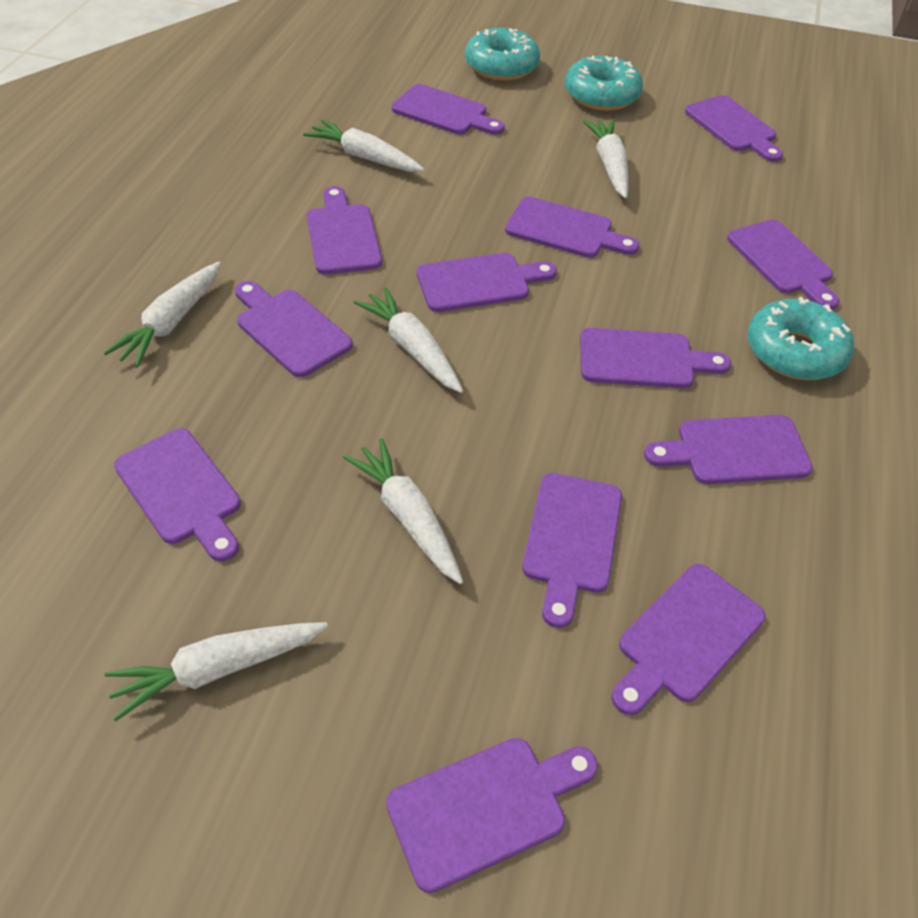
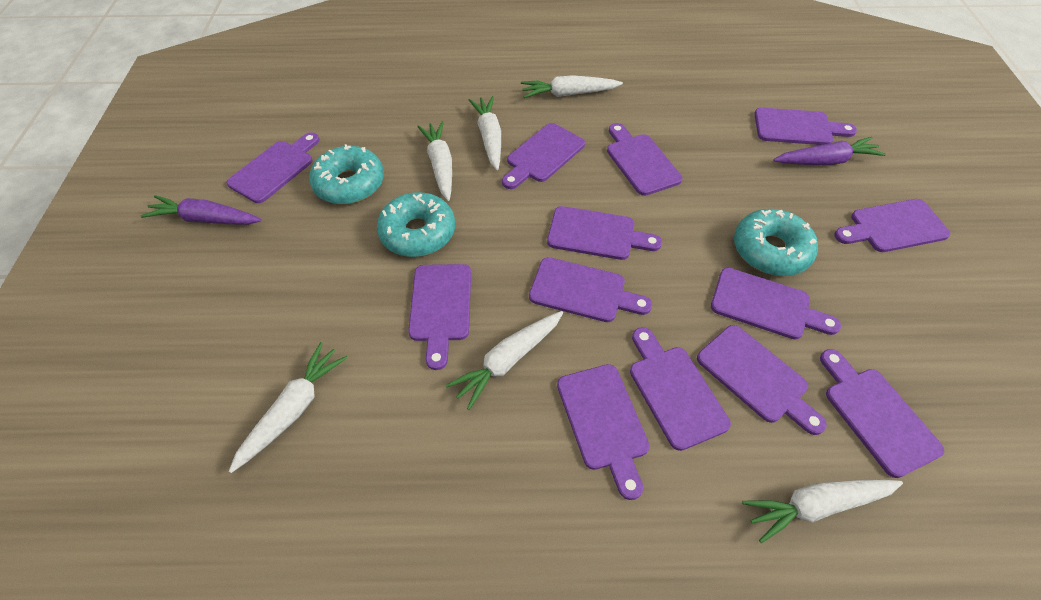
purple carrot: 0 -> 2

